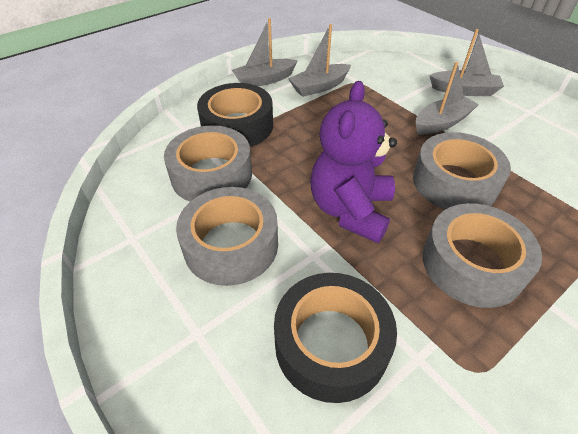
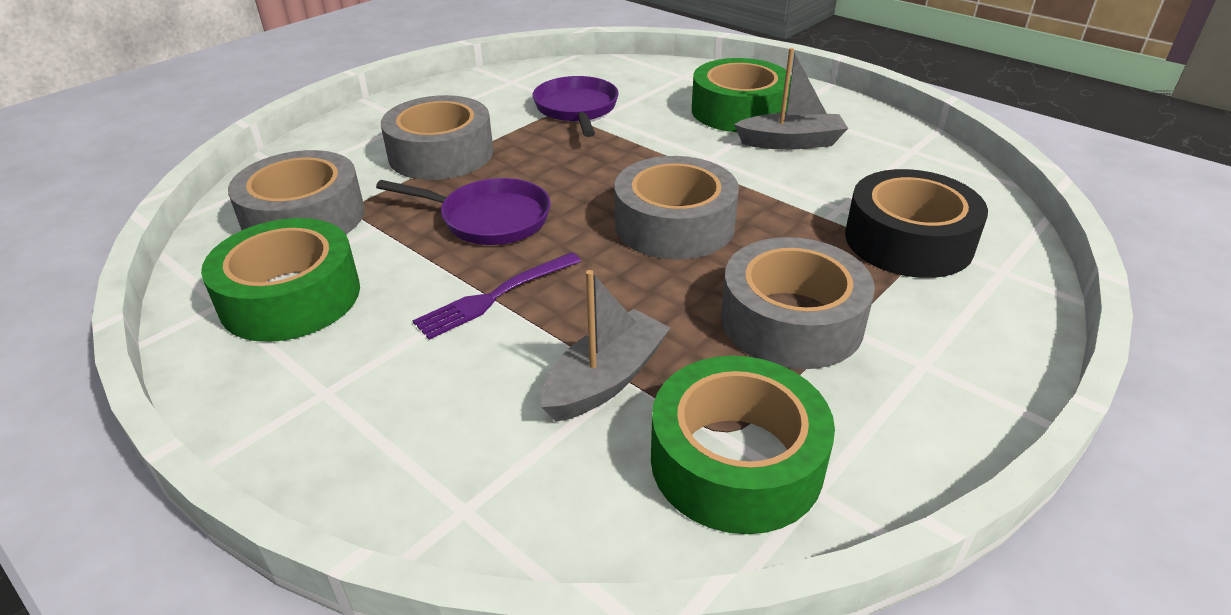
black tape: 2 -> 1
green tape: 0 -> 3
grey boat: 4 -> 2
purple fork: 0 -> 1
purple pan: 0 -> 2
purple teddy bear: 1 -> 0

